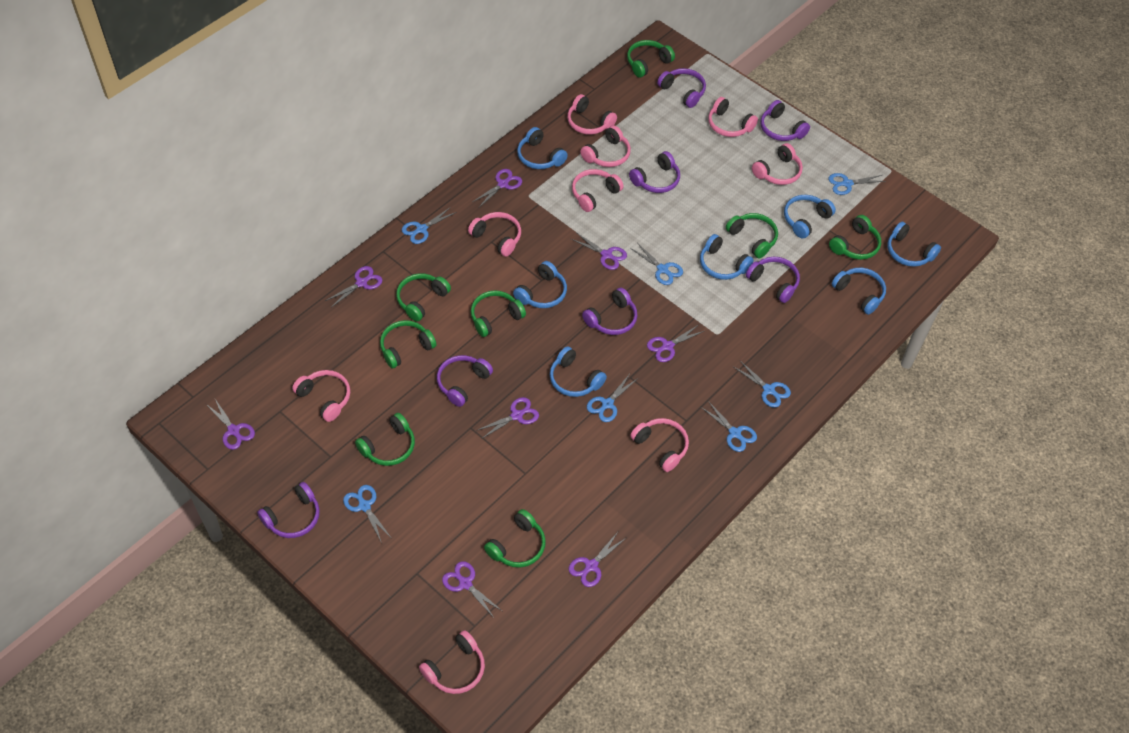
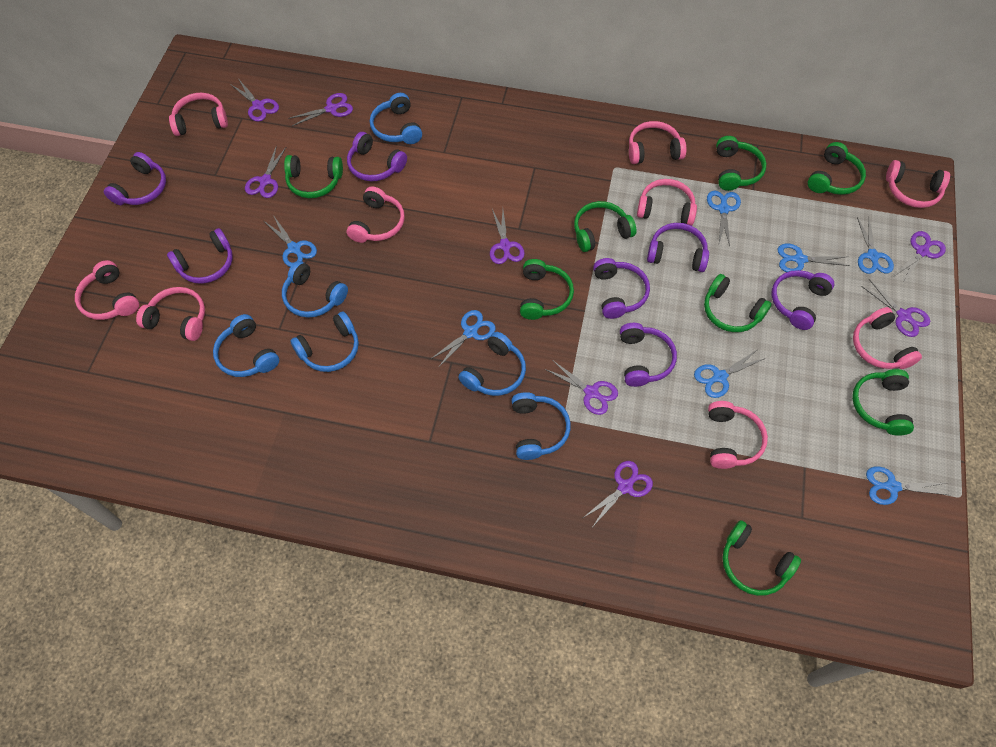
blue headphones: 7 -> 6

